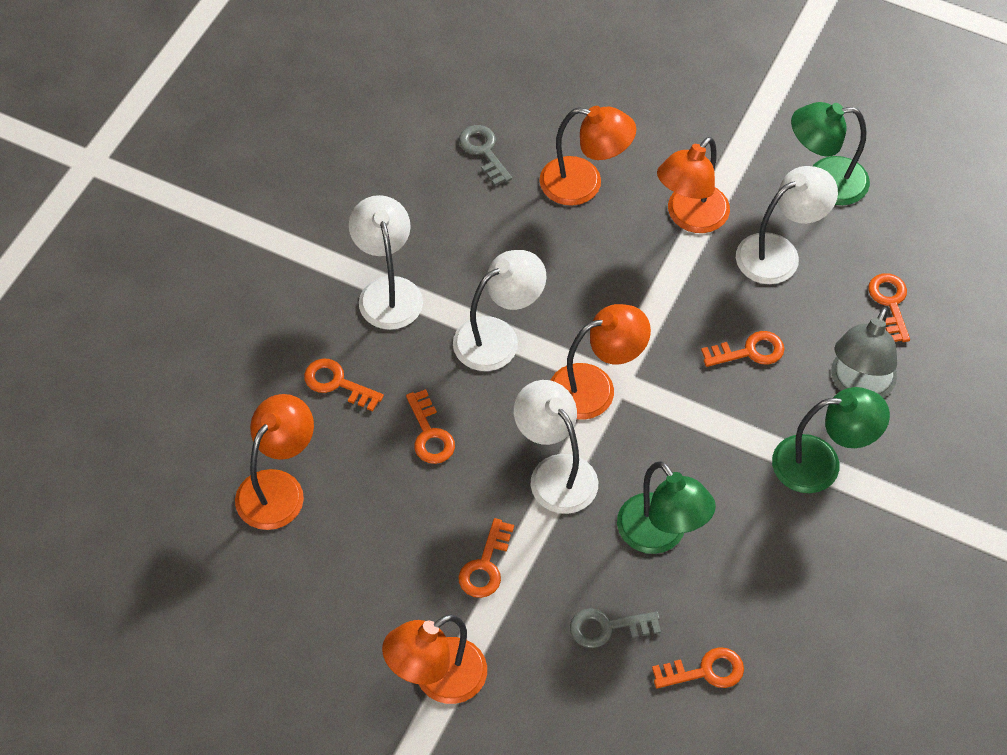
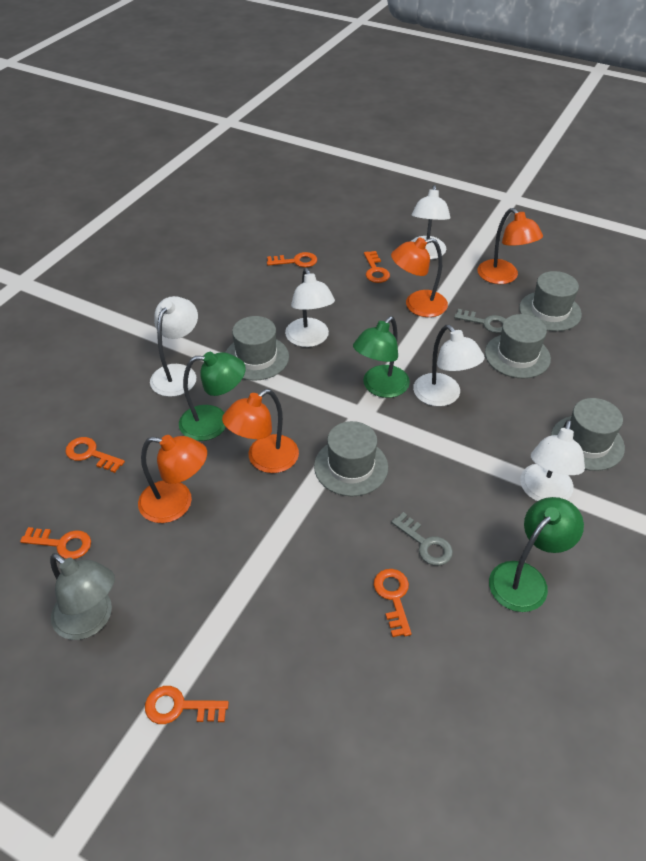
grey hat: 0 -> 5
orange lamp: 5 -> 4
white lamp: 4 -> 5

